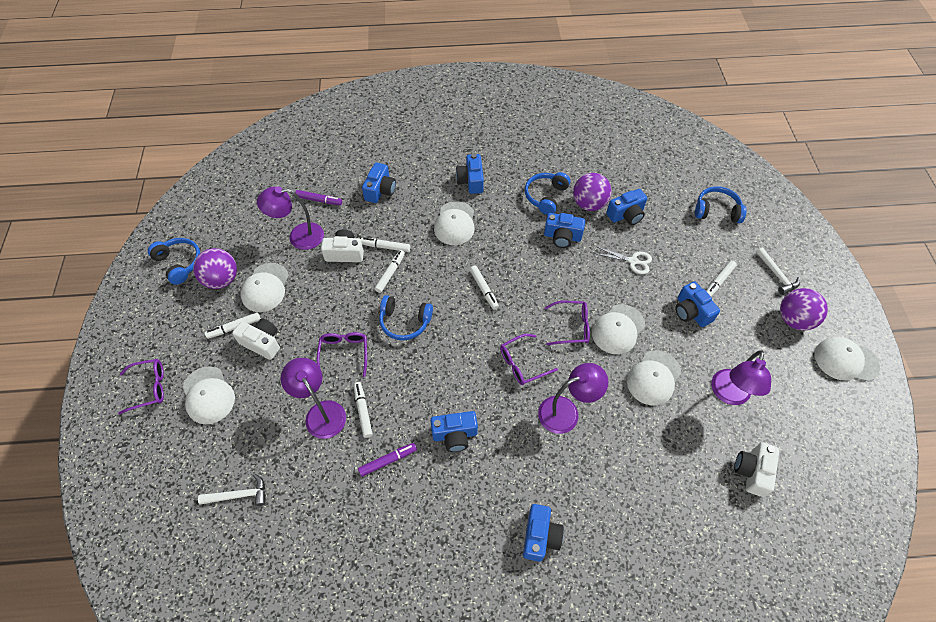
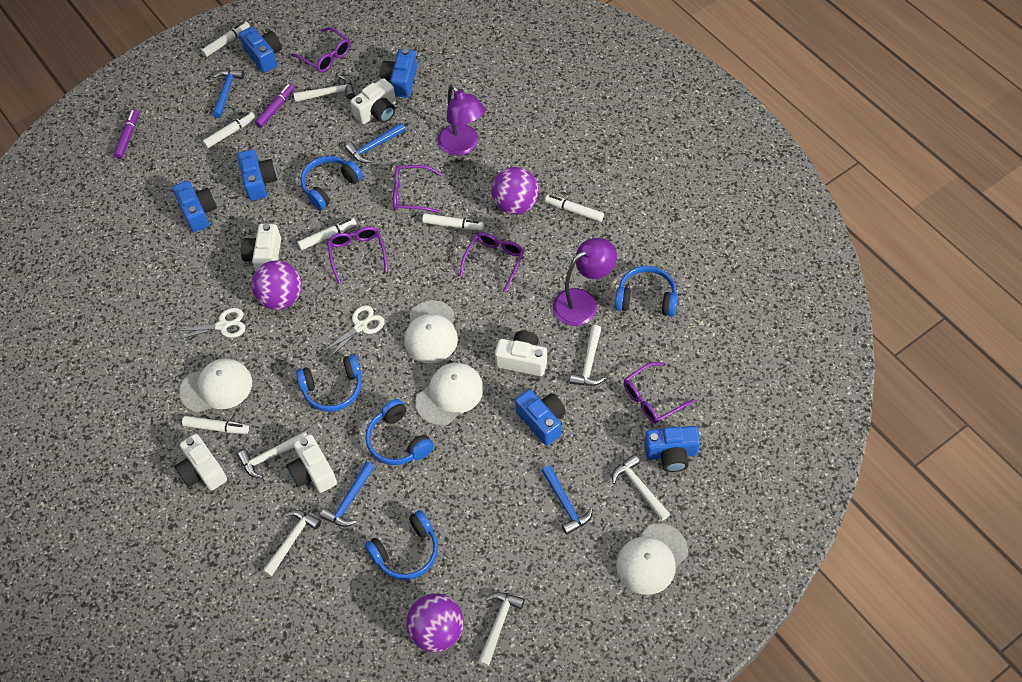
blue camera: 7 -> 6
blue hammer: 0 -> 4
blue headphones: 4 -> 5
purple glasses: 4 -> 5
purple lamp: 4 -> 2
white camera: 3 -> 5
white cap: 6 -> 4
white hammer: 2 -> 6
white scissors: 1 -> 2

